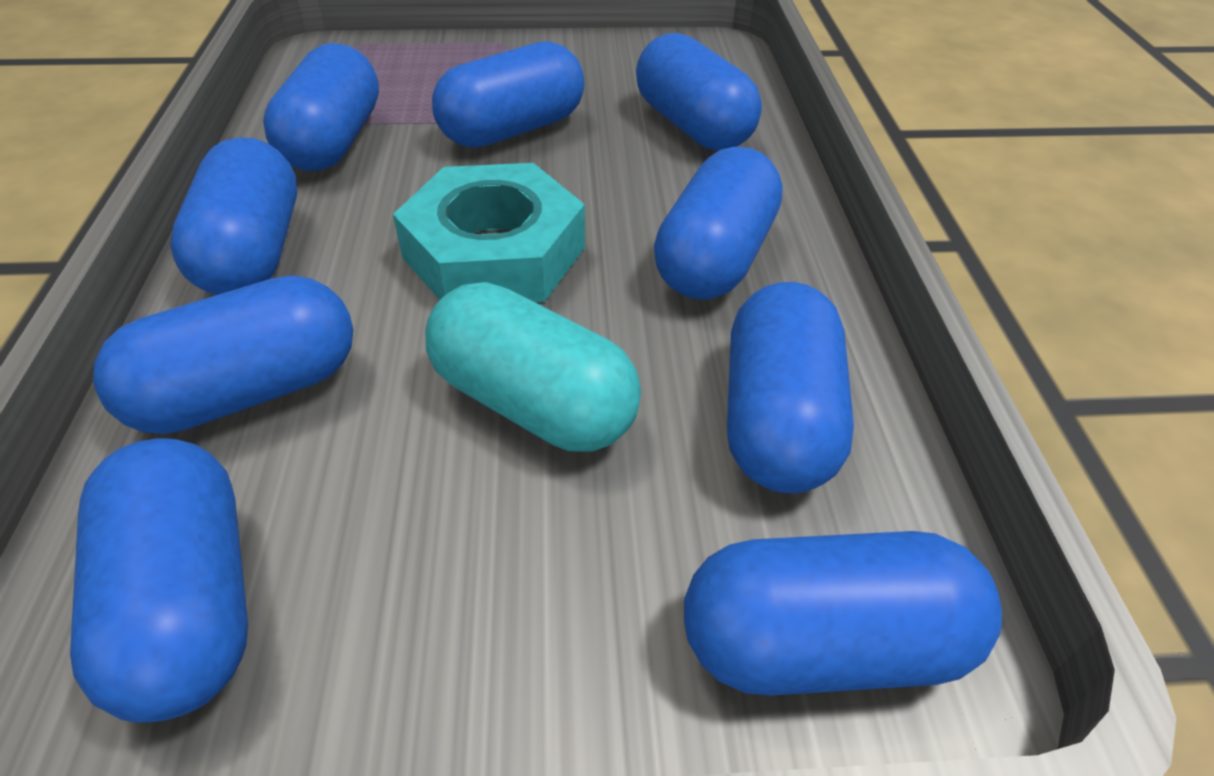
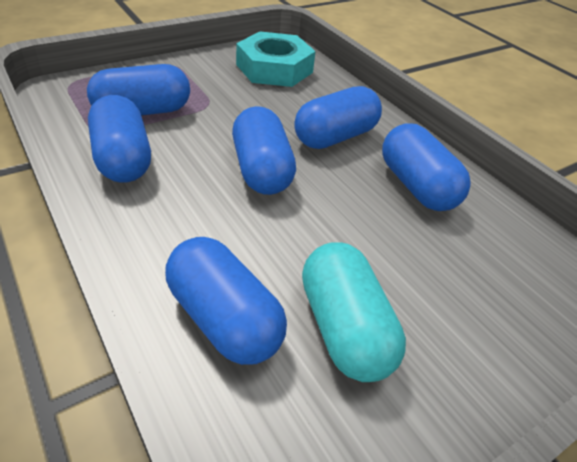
blue capsule: 9 -> 6

